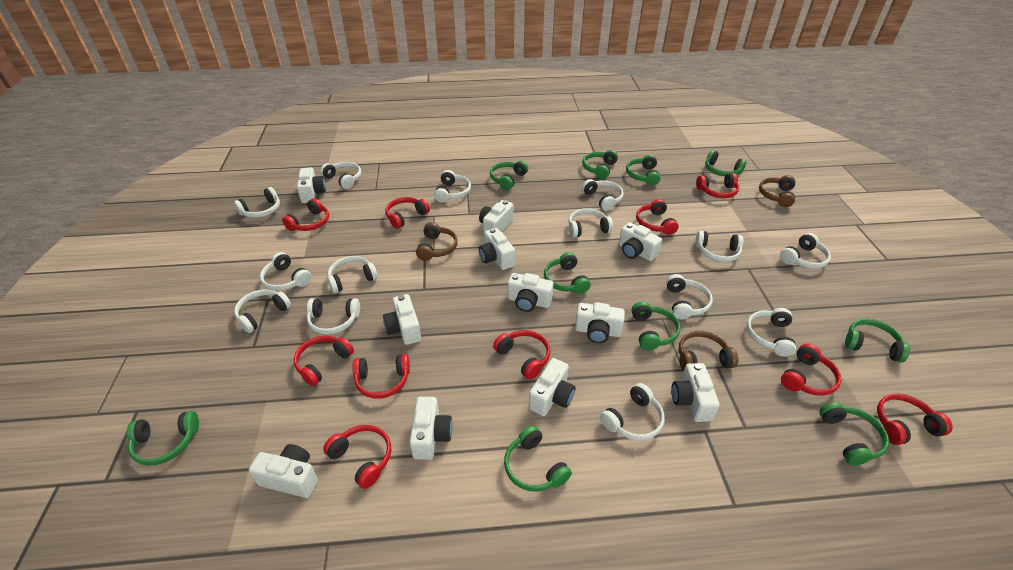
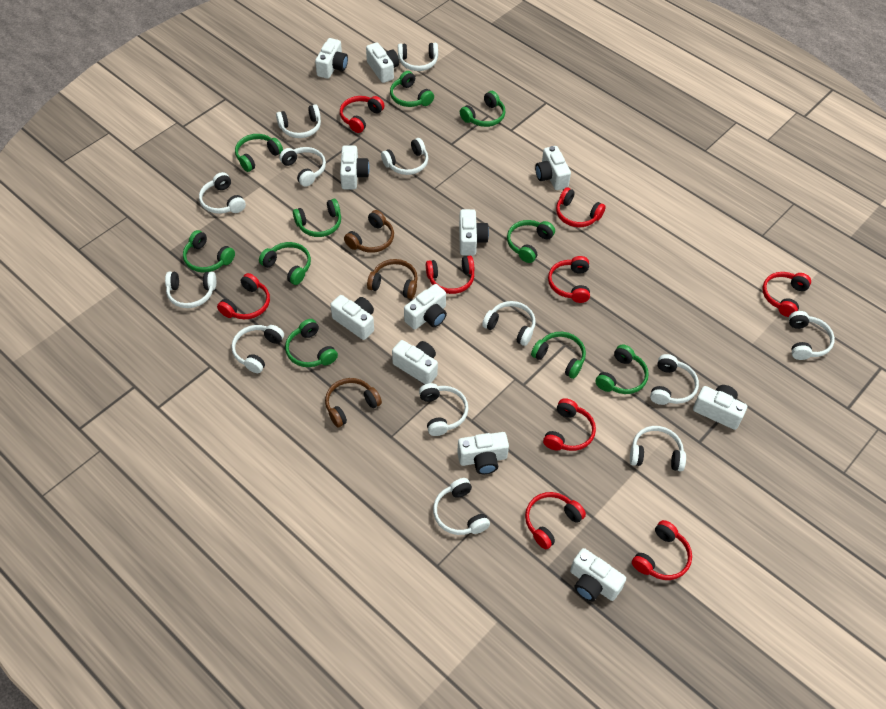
red headphones: 10 -> 9
white headphones: 14 -> 13

